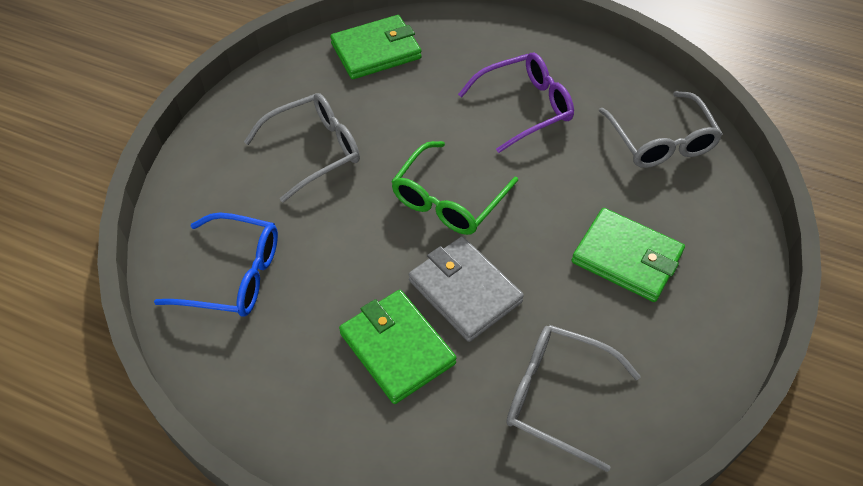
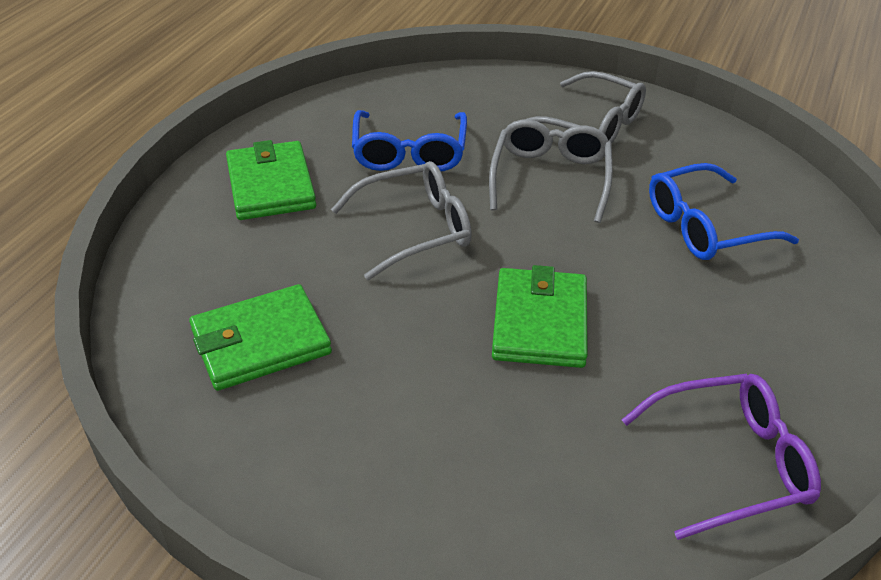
blue glasses: 1 -> 2
green glasses: 1 -> 0
grey wallet: 1 -> 0

